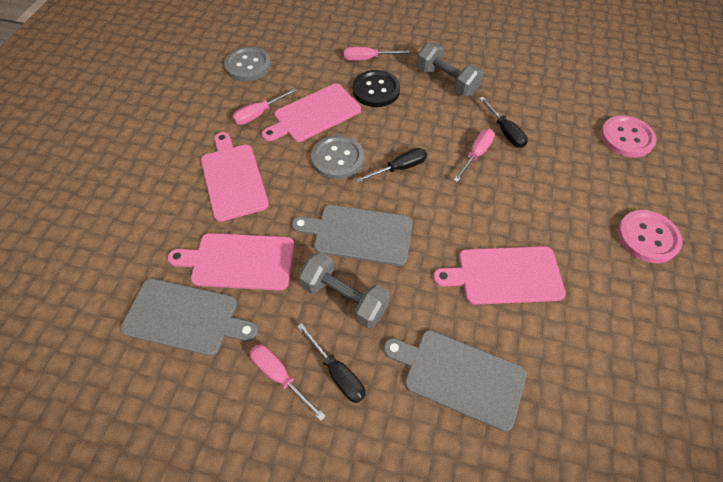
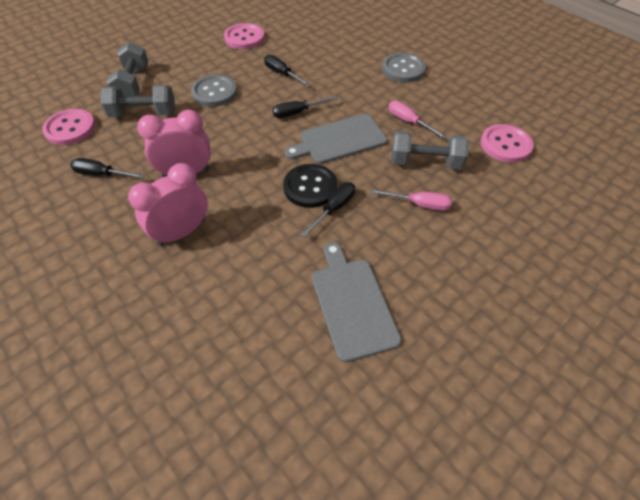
black screwdriver: 3 -> 4
grey cutting board: 3 -> 2
grey dumbbell: 2 -> 3
pink button: 2 -> 3
pink clock: 0 -> 2
pink cutting board: 4 -> 0
pink screwdriver: 4 -> 2

